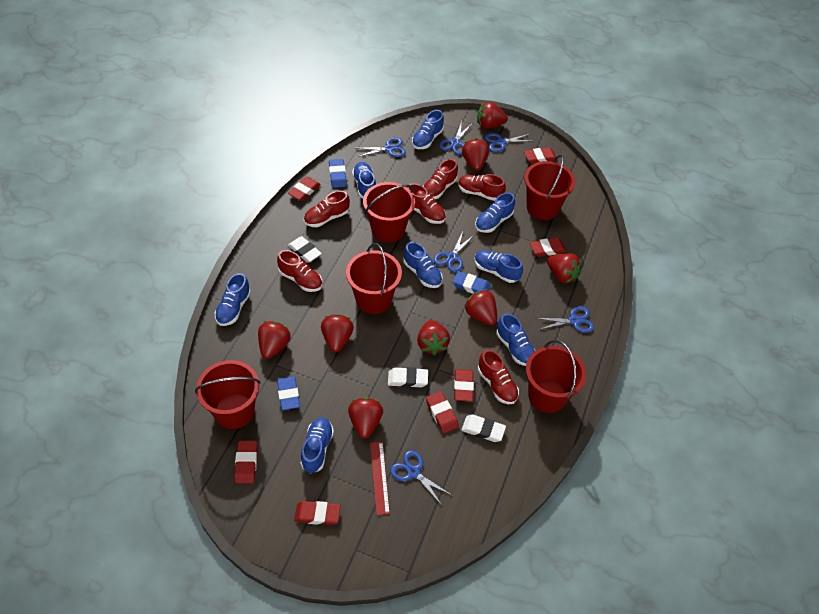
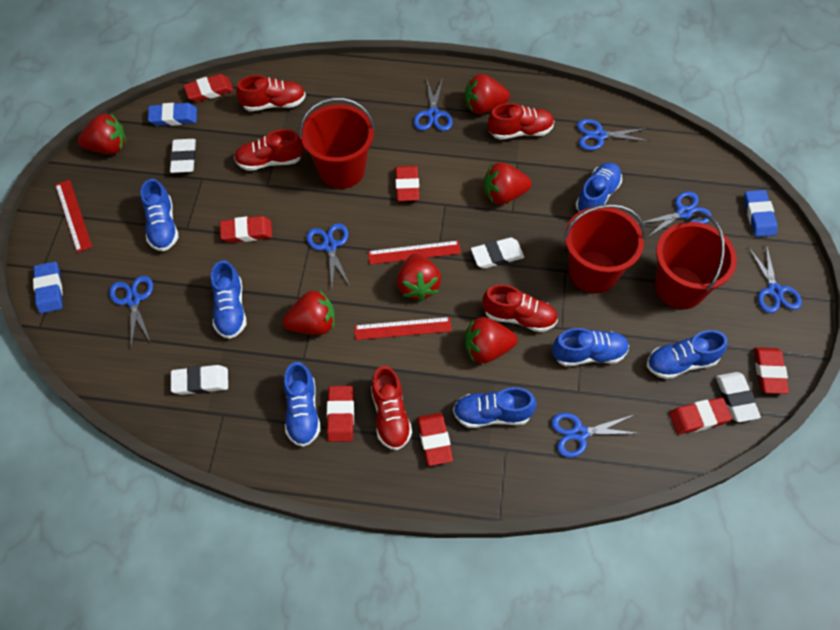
blue scissors: 6 -> 7
blue shoe: 8 -> 7
red bucket: 5 -> 3
red ruler: 1 -> 3
red shoe: 6 -> 5
red strawberry: 8 -> 6
white eraser: 3 -> 4

